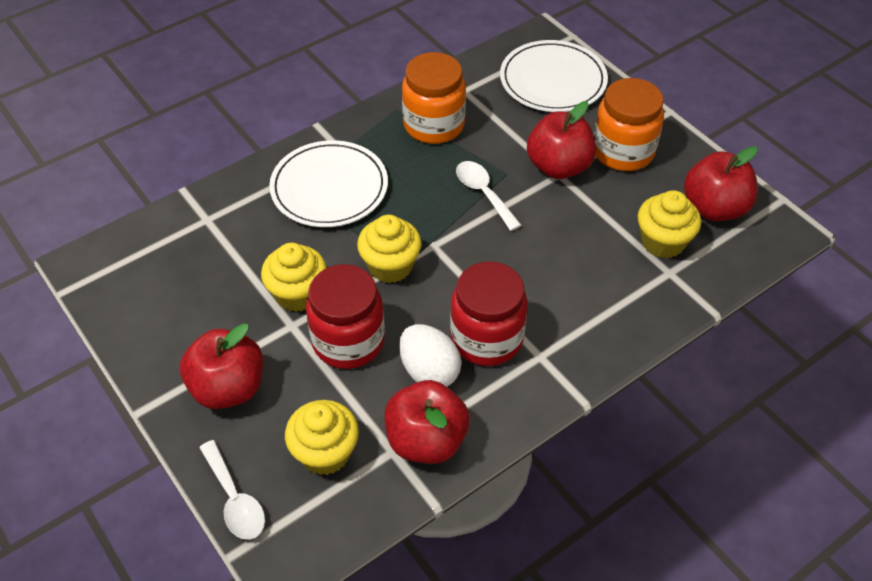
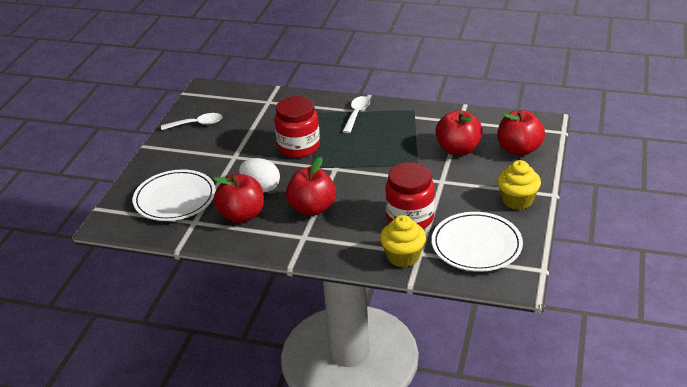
orange jar: 2 -> 0
yellow cupcake: 4 -> 2

